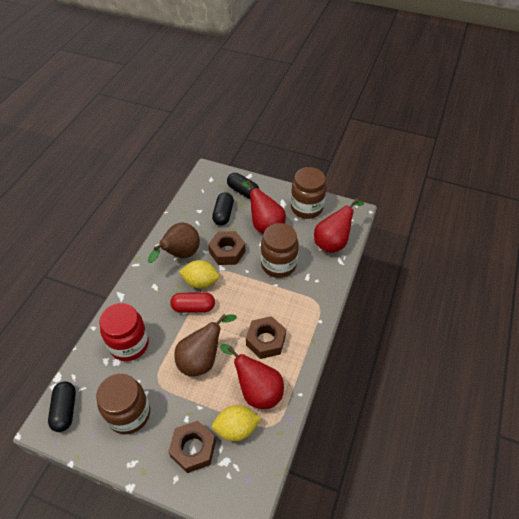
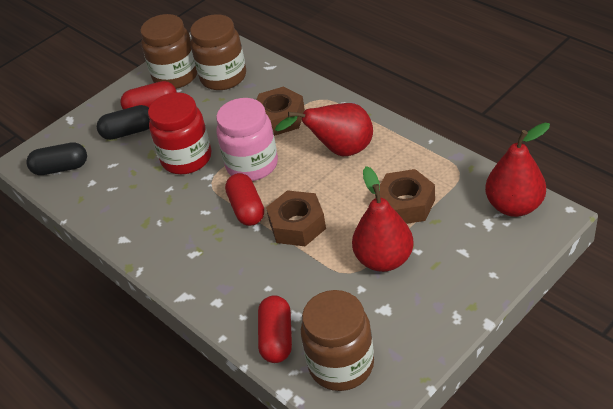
black capsule: 3 -> 2
brown pear: 2 -> 0
pink jar: 0 -> 1
red capsule: 1 -> 3
yellow lemon: 2 -> 0

